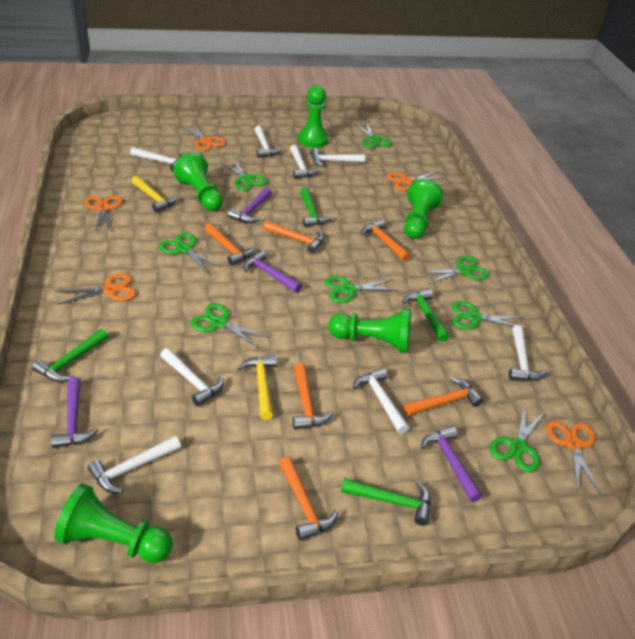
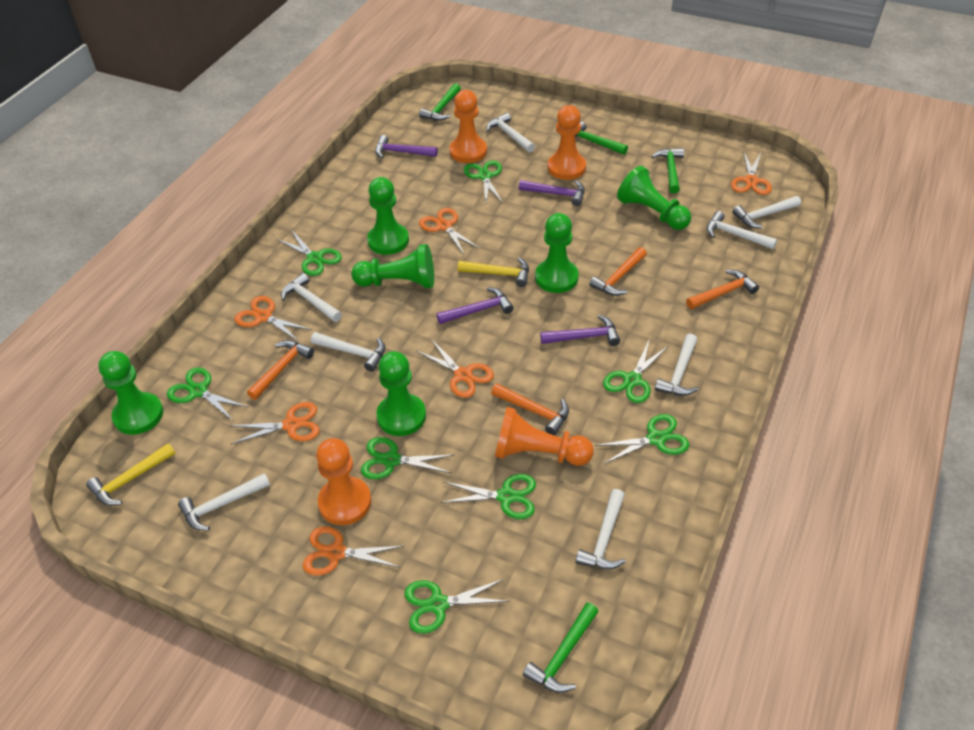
green pawn: 5 -> 6
orange hammer: 6 -> 4
orange pawn: 0 -> 4
orange scissors: 5 -> 6

